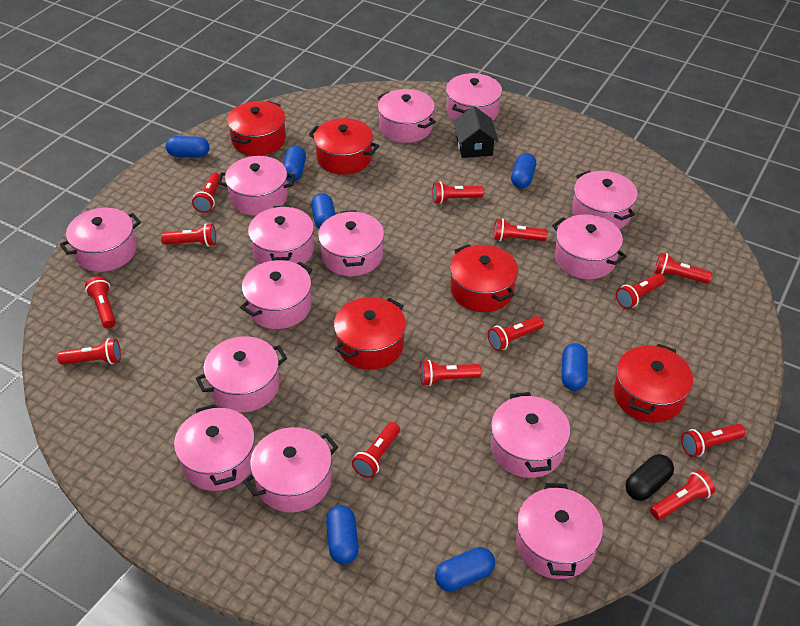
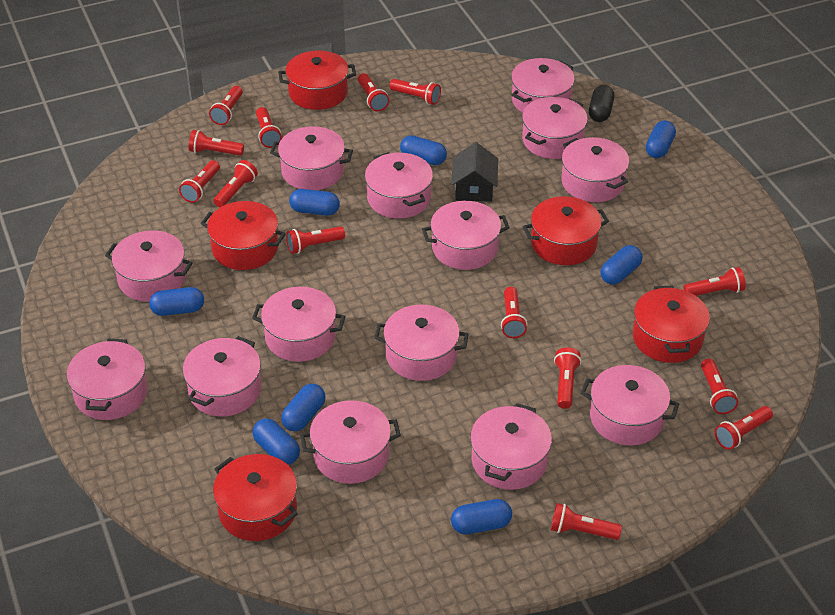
blue capsule: 7 -> 8
red flashlight: 13 -> 14

